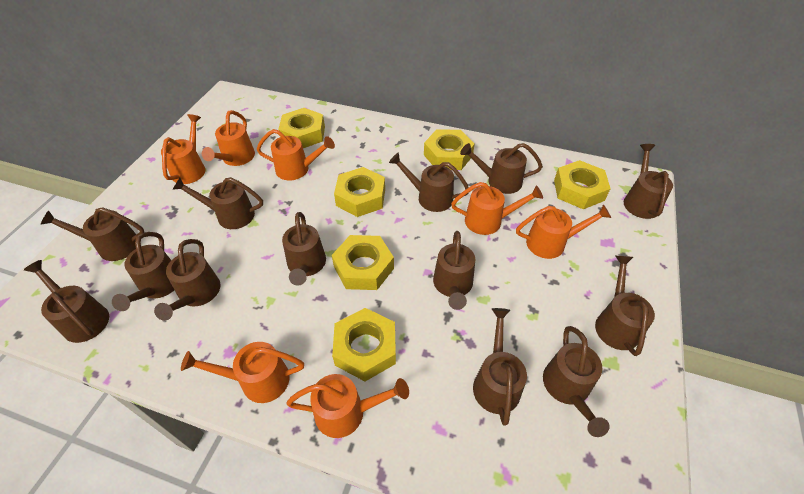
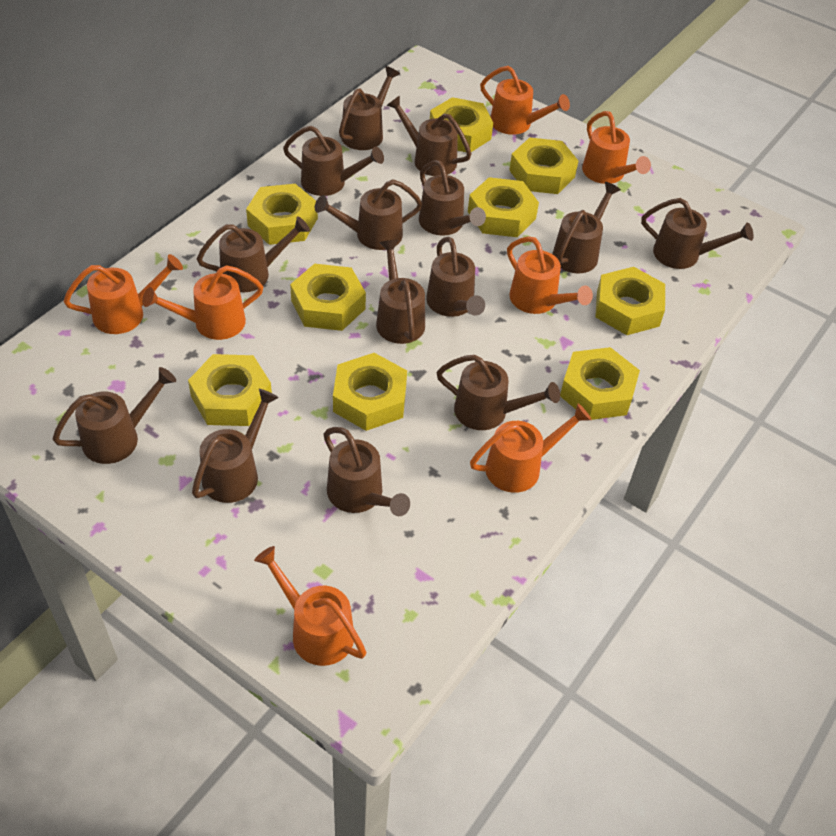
brown watering can: 13 -> 14
yellow nut: 6 -> 9

